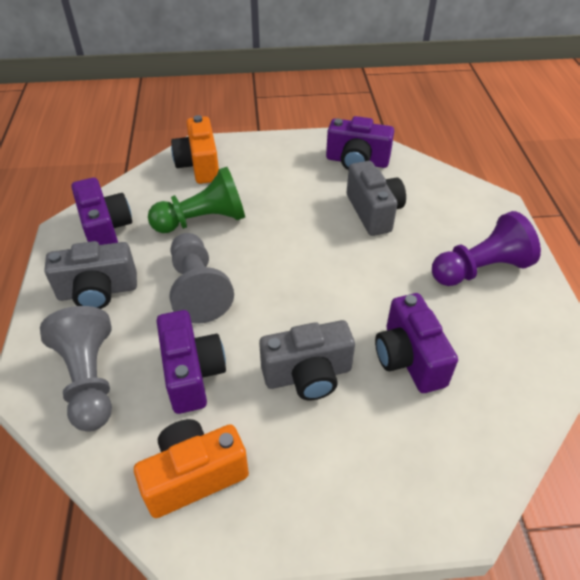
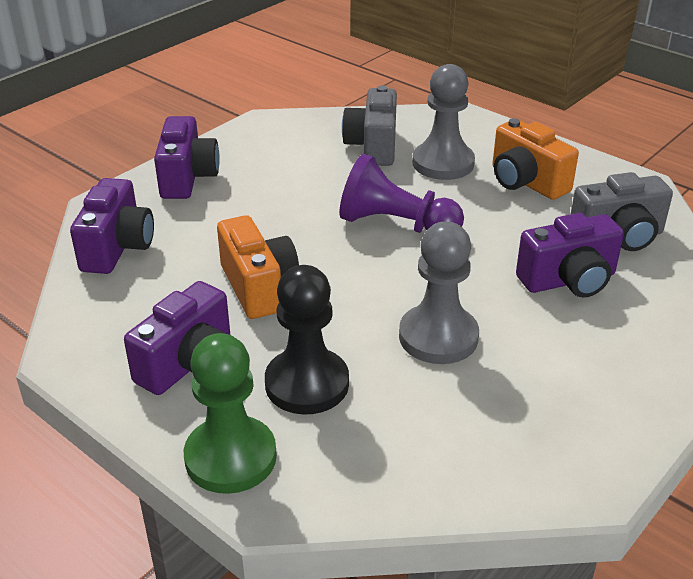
black pawn: 0 -> 1
grey camera: 3 -> 2

